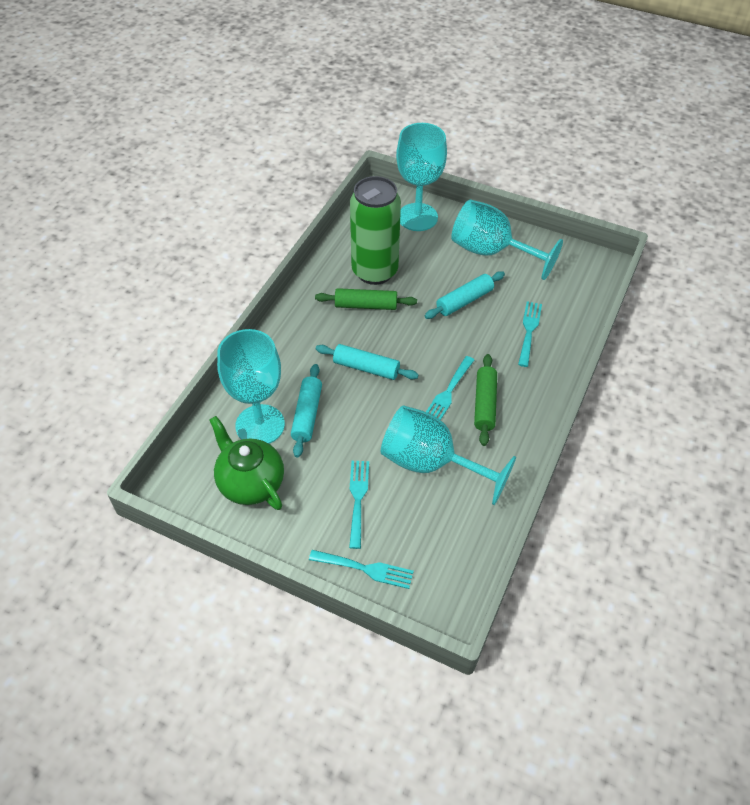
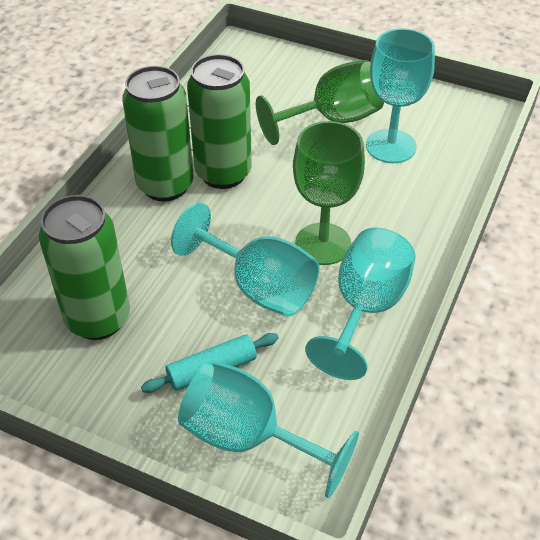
green can: 1 -> 3
green goblet: 0 -> 2
green rolling pin: 2 -> 0
green teapot: 1 -> 0
turquoise fork: 4 -> 0
turquoise rolling pin: 3 -> 1

